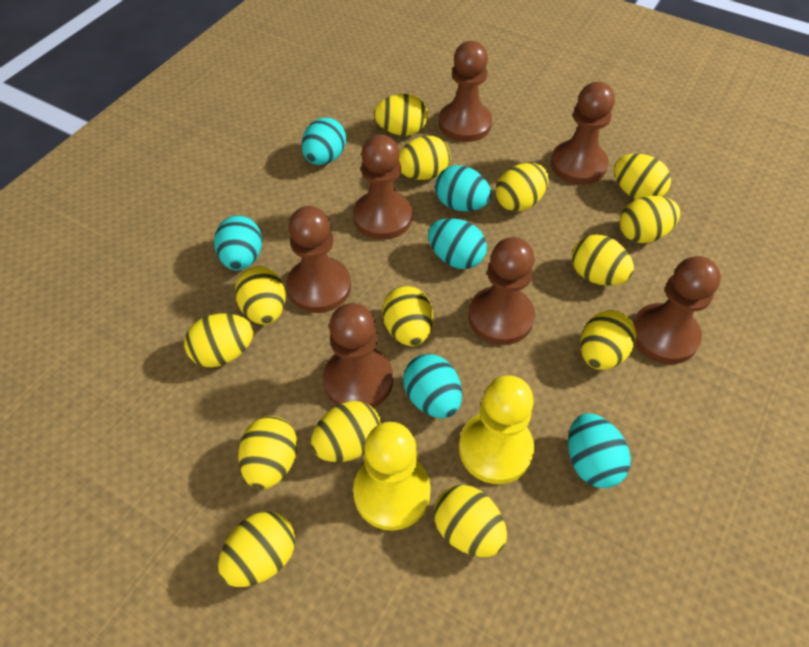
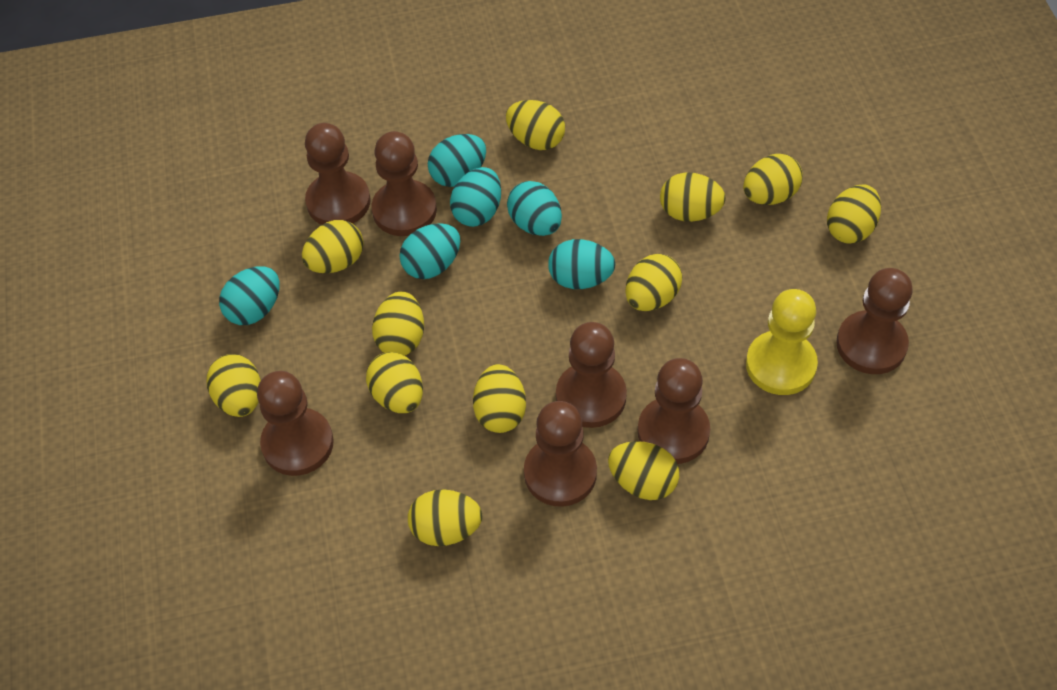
yellow egg: 14 -> 12
yellow pawn: 2 -> 1

